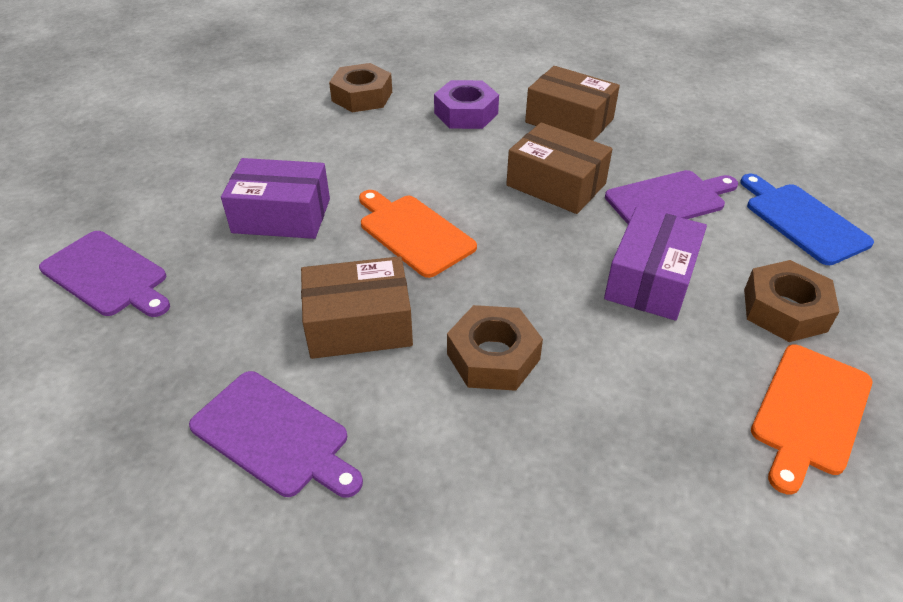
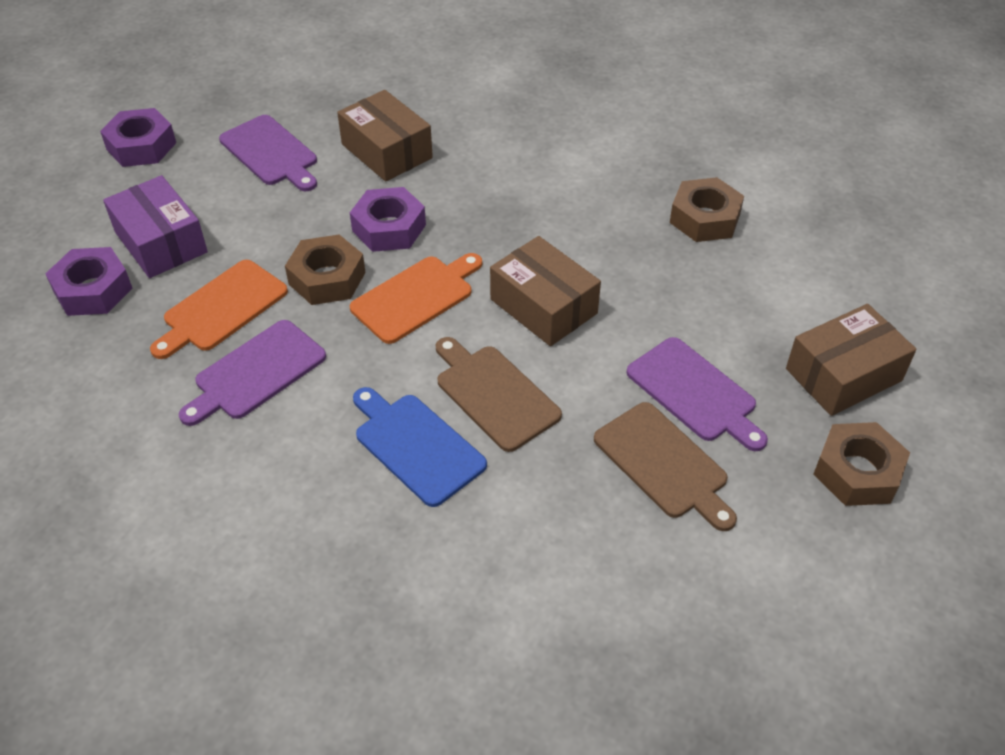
brown cutting board: 0 -> 2
purple box: 2 -> 1
purple nut: 1 -> 3

